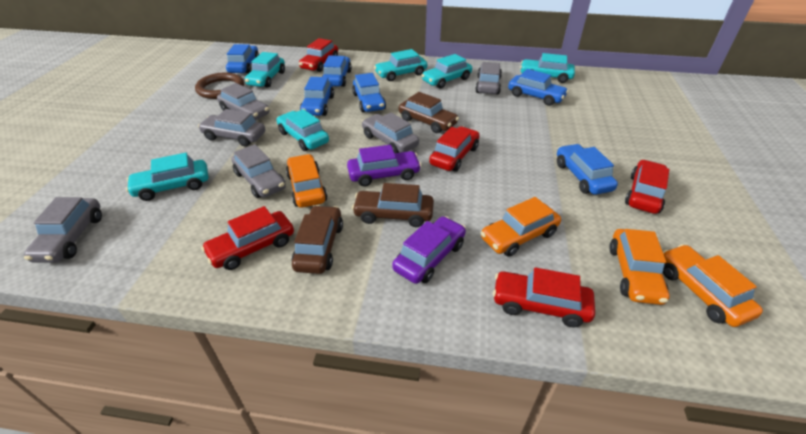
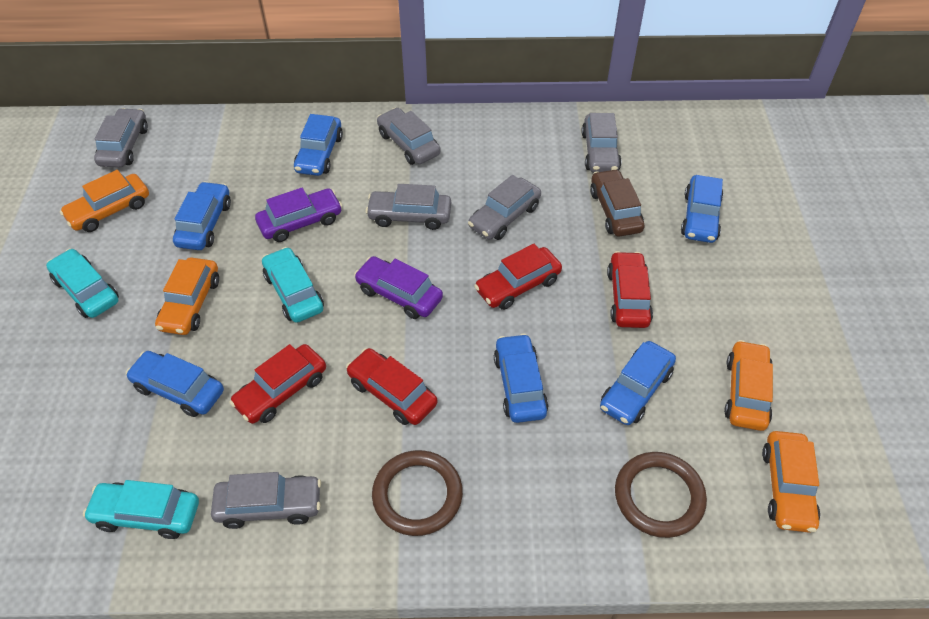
brown car: 3 -> 1
brown ring: 1 -> 2
red car: 5 -> 4
turquoise car: 6 -> 3

